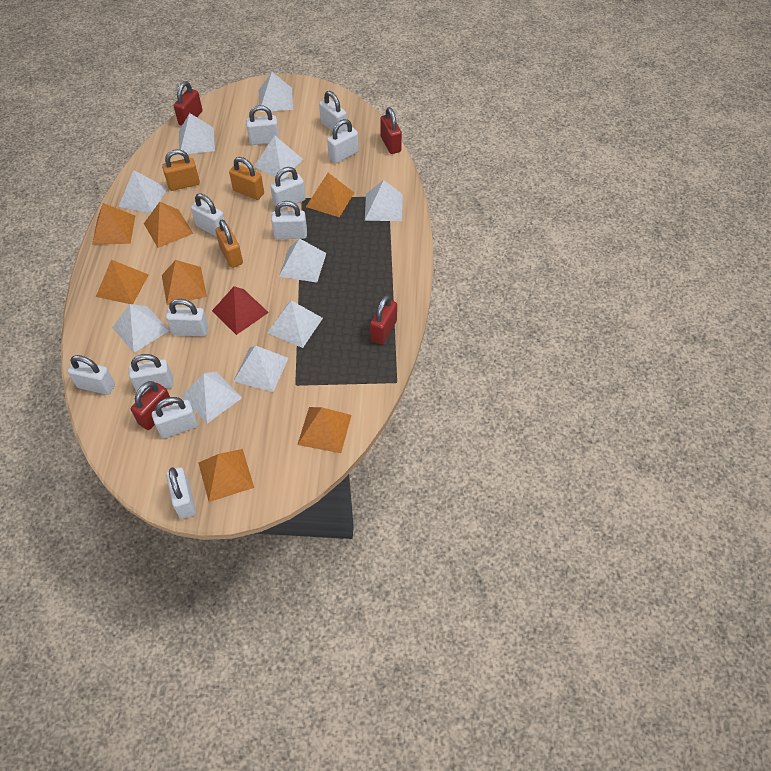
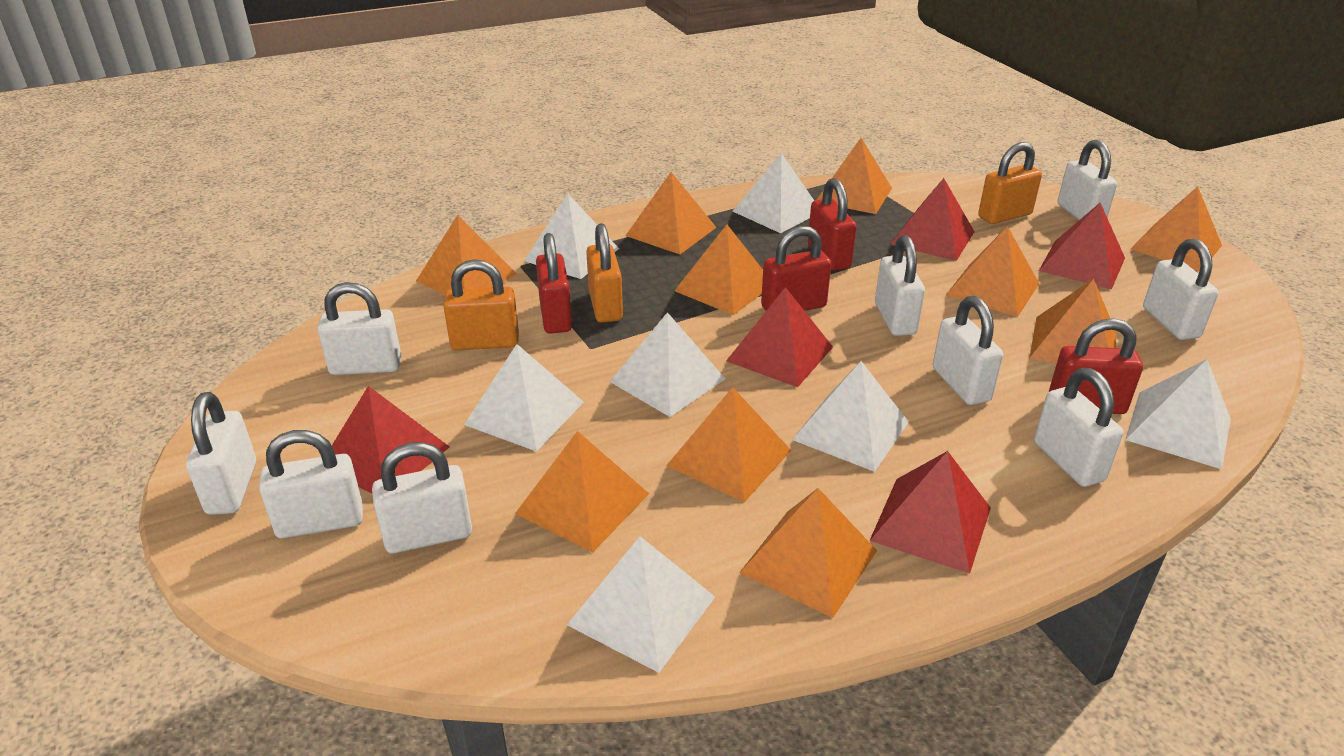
orange pyramid: 7 -> 10
red pyramid: 1 -> 5
white padlock: 11 -> 9
white pyramid: 10 -> 7

